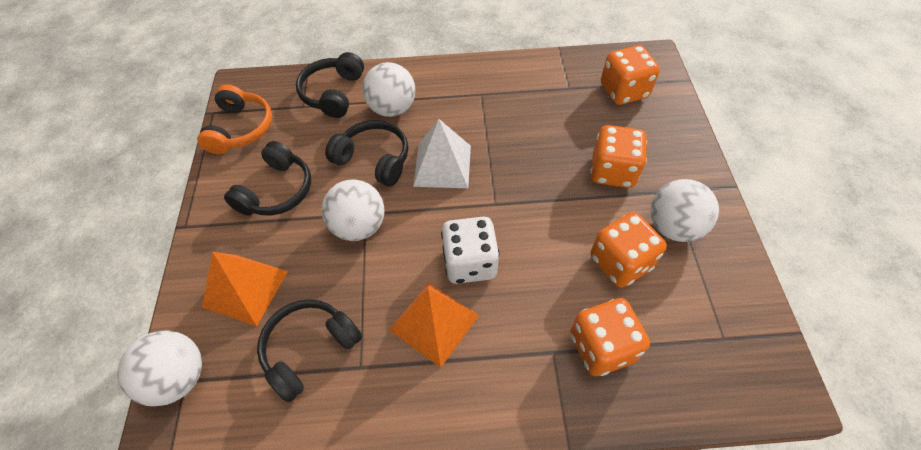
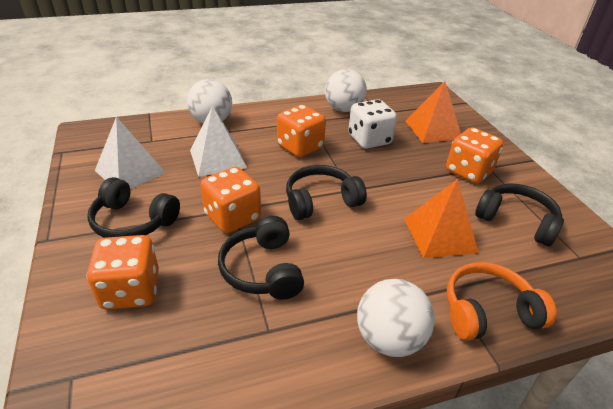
white ball: 4 -> 3
white pyramid: 1 -> 2

